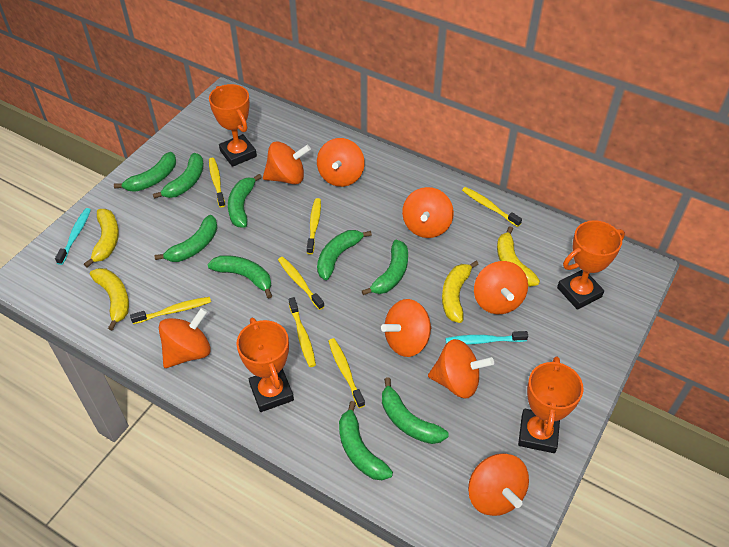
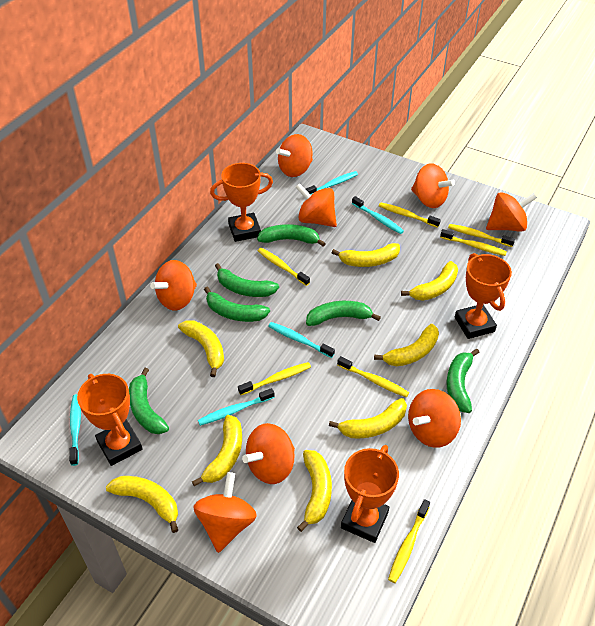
green banana: 9 -> 6
turquoise toothbrush: 2 -> 5
yellow banana: 4 -> 8

